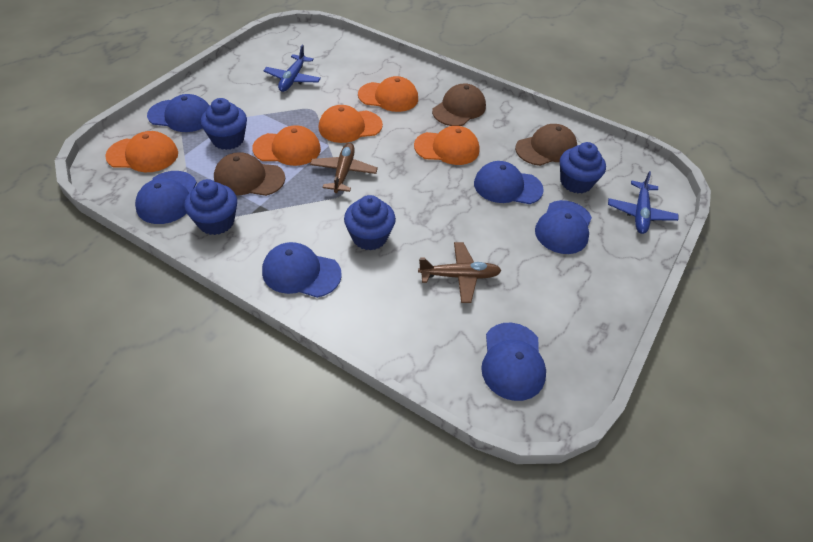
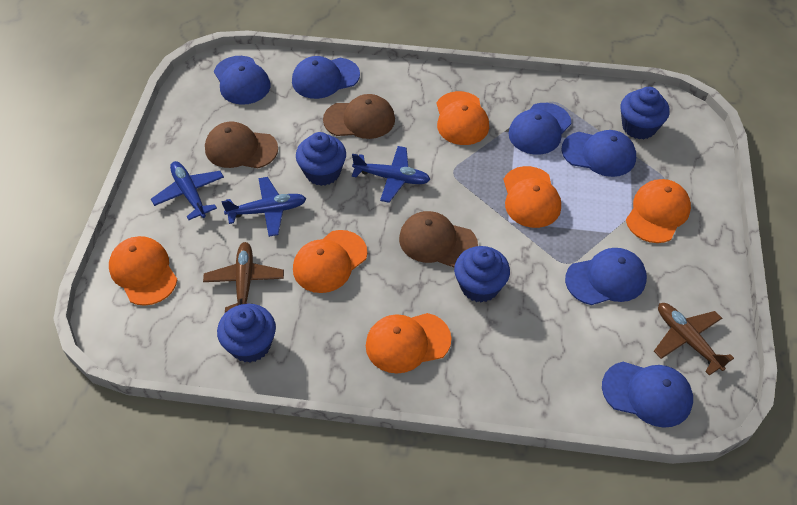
blue plane: 2 -> 3
orange cap: 5 -> 6

